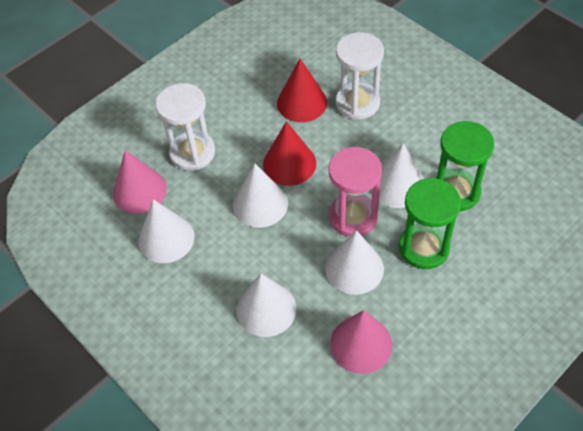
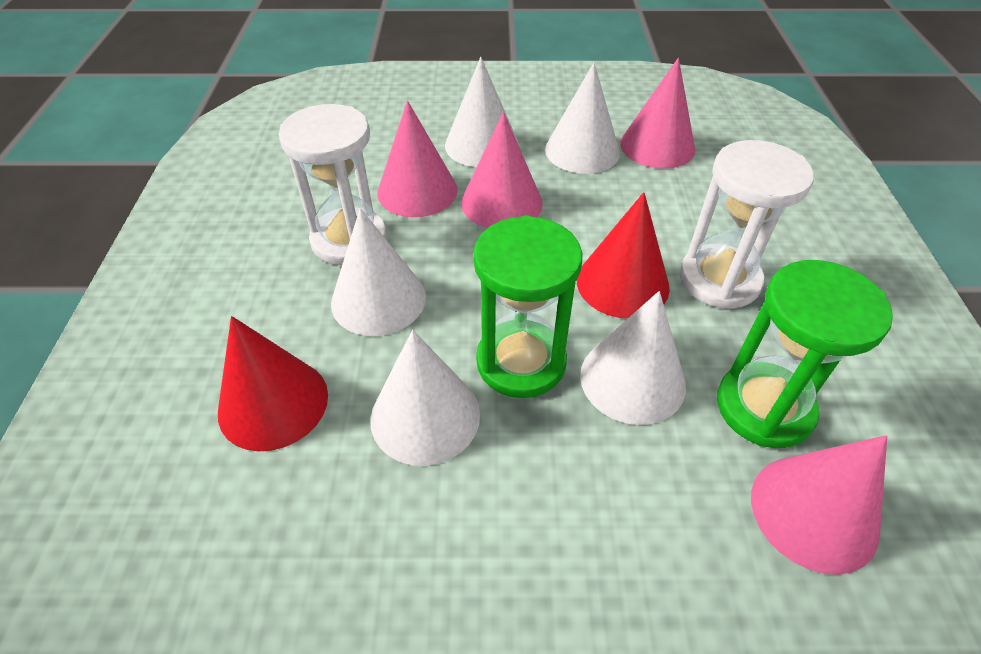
pink cone: 2 -> 4
pink hourglass: 1 -> 0

